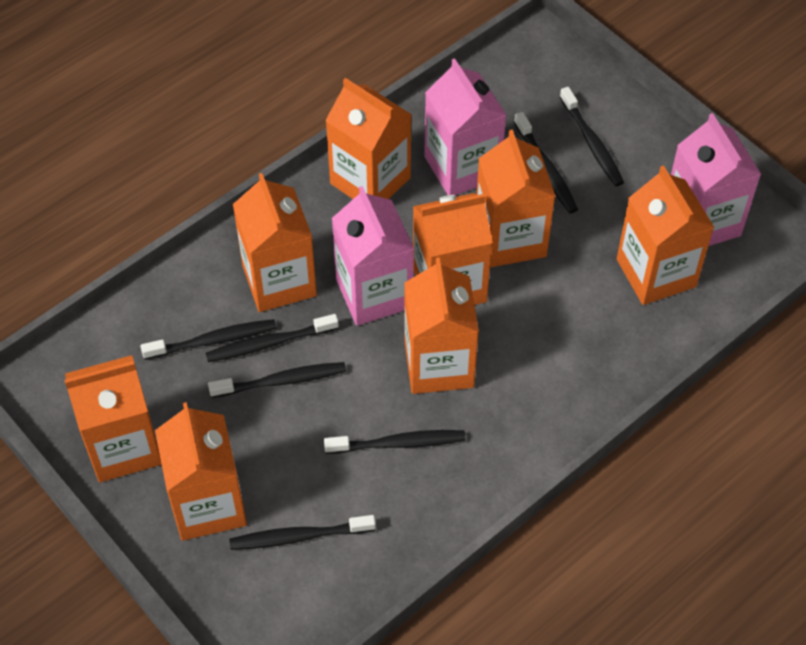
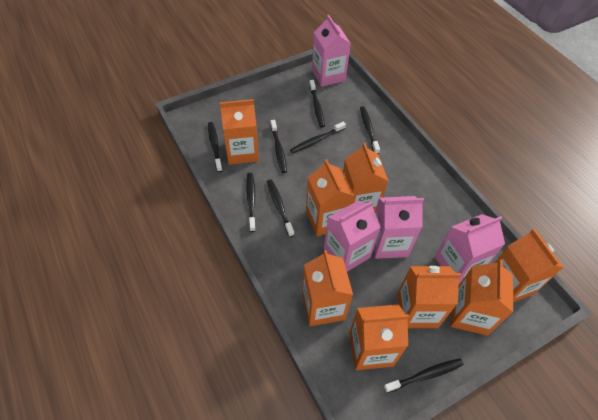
black toothbrush: 7 -> 8
pink carton: 3 -> 4

